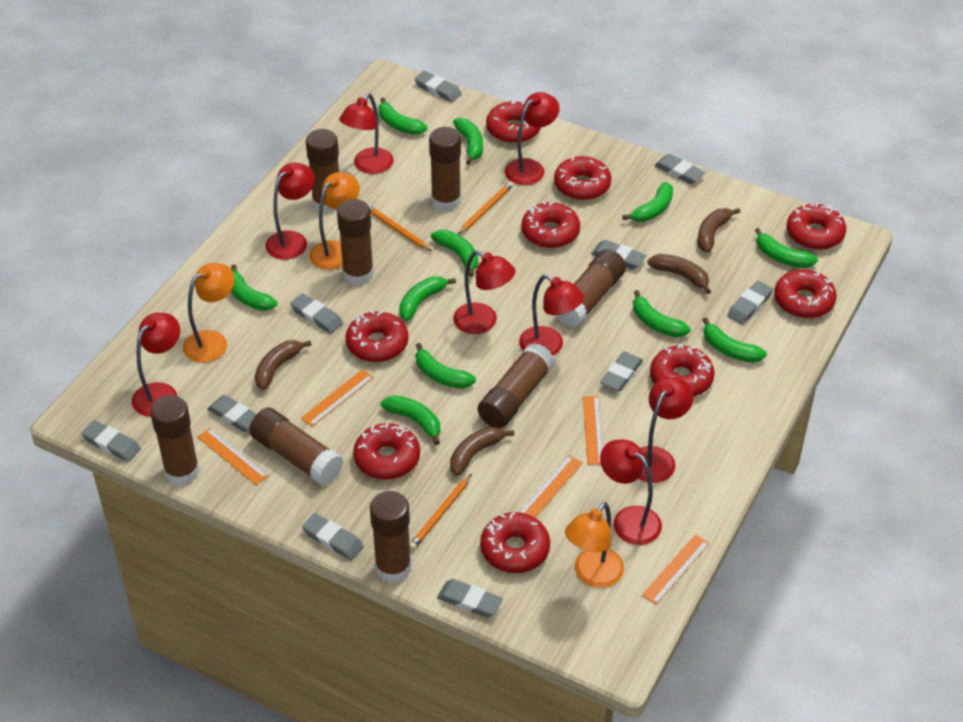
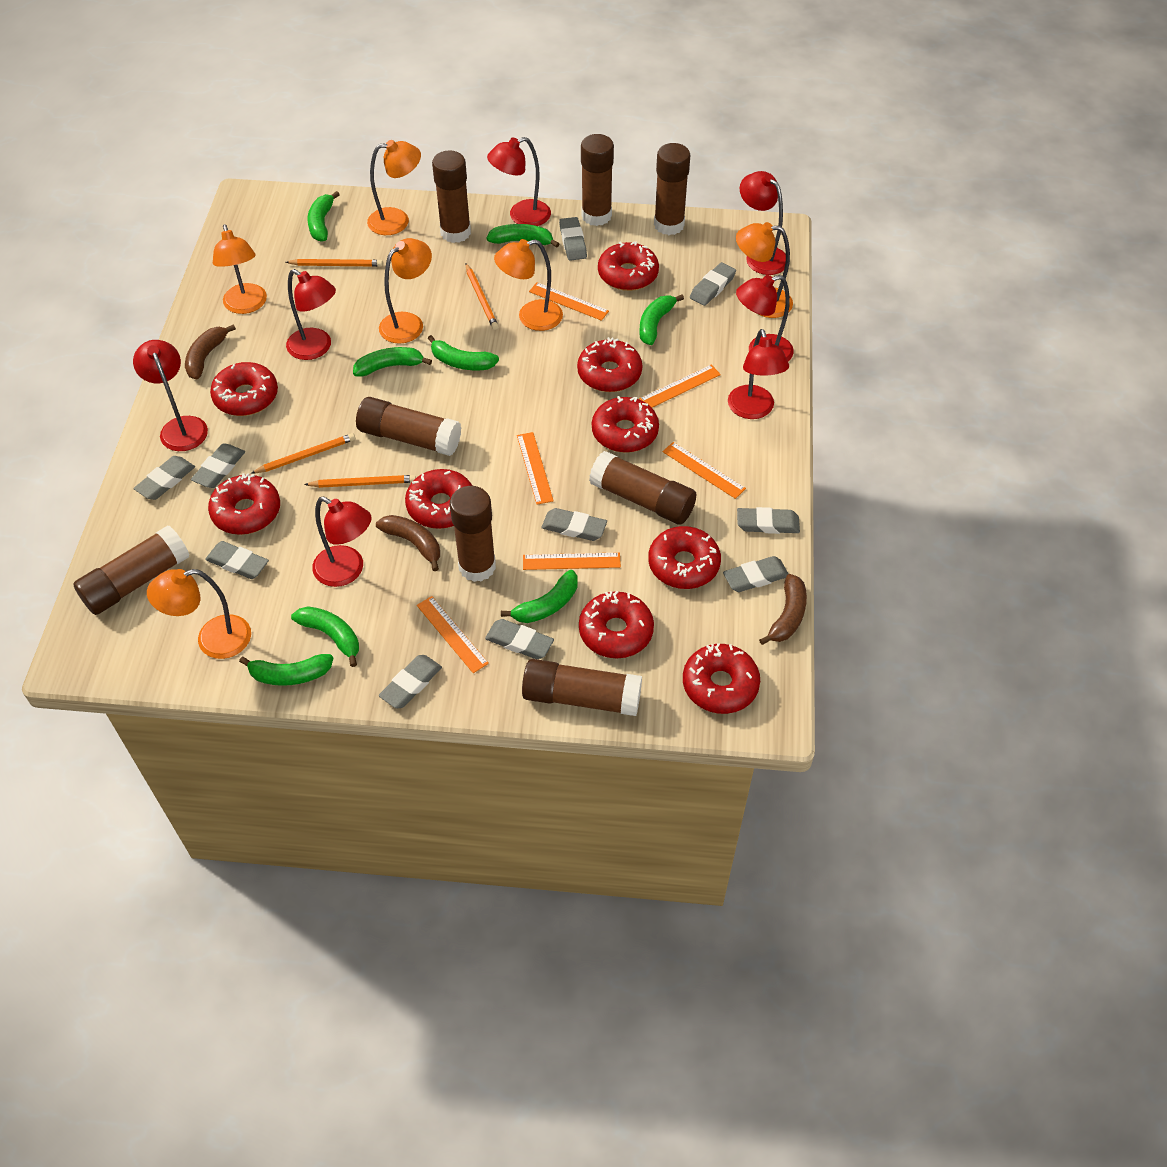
brown banana: 4 -> 3
green banana: 11 -> 8
orange lamp: 3 -> 6
orange pencil: 3 -> 4
orange ruler: 5 -> 6
red lamp: 8 -> 7

